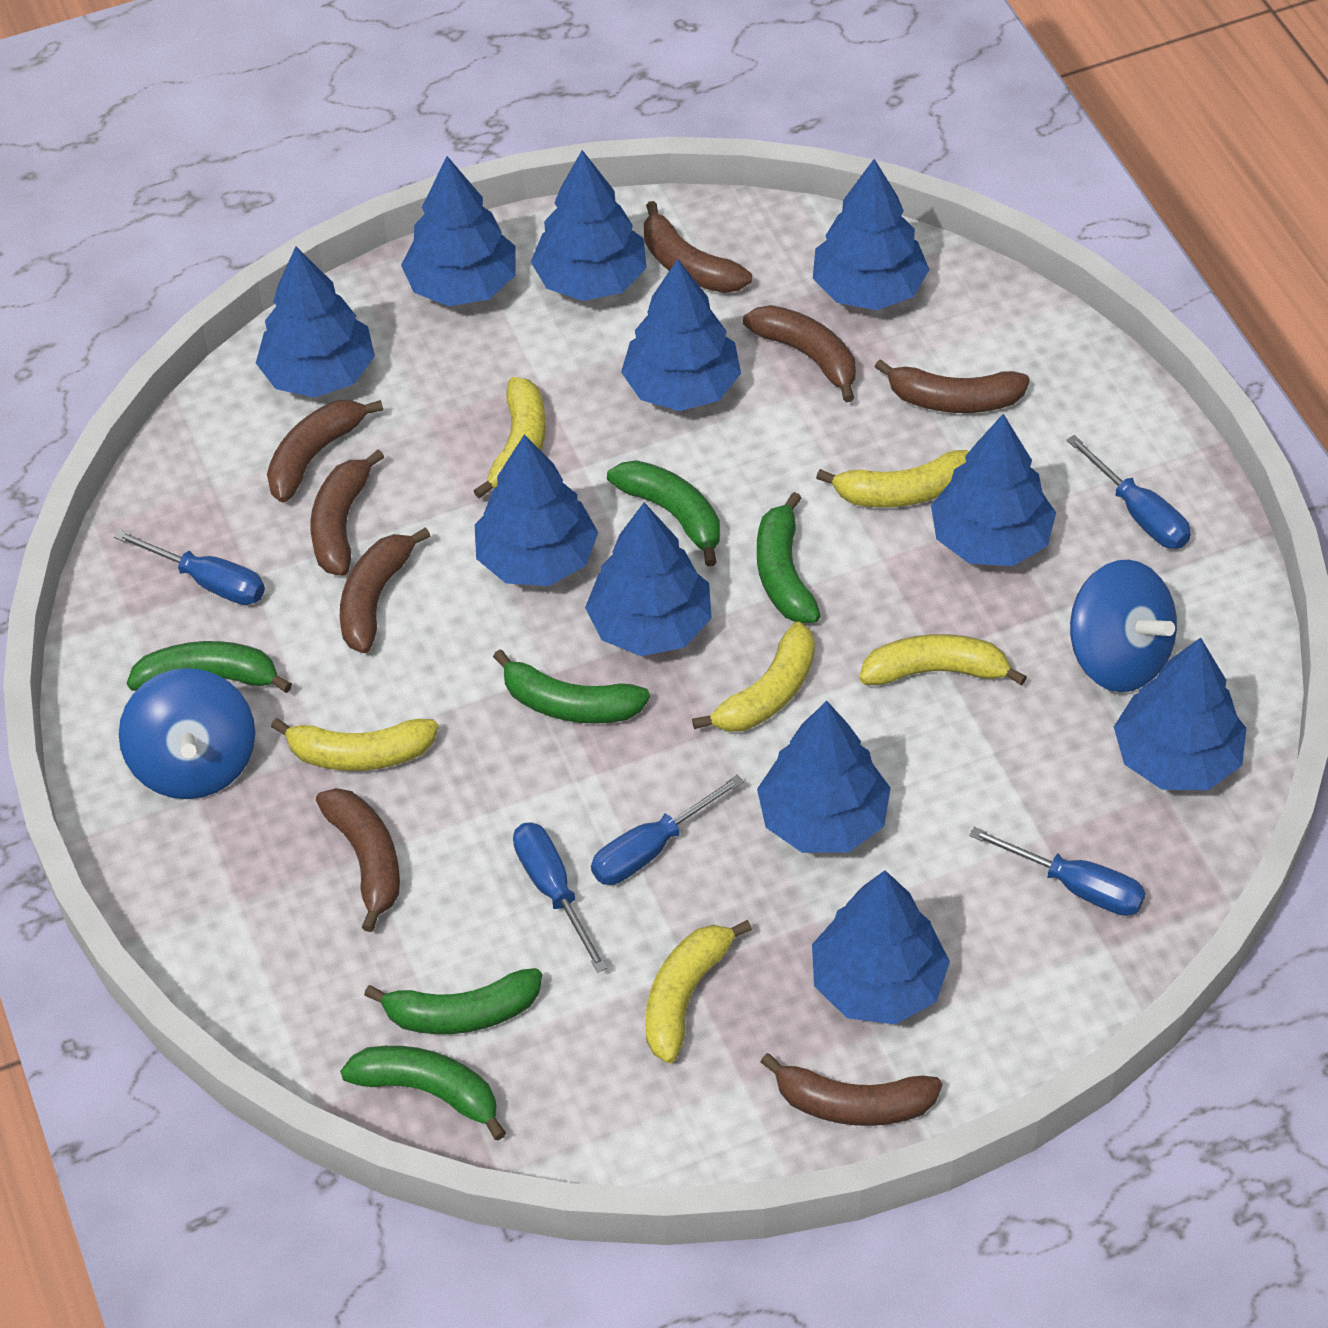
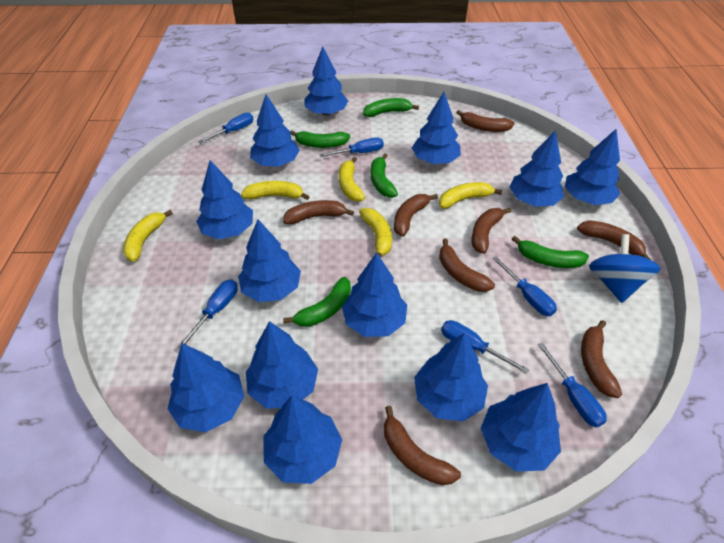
blue screwdriver: 5 -> 6
blue spinning top: 2 -> 1
blue tree: 11 -> 13
green banana: 6 -> 5
yellow banana: 6 -> 5

